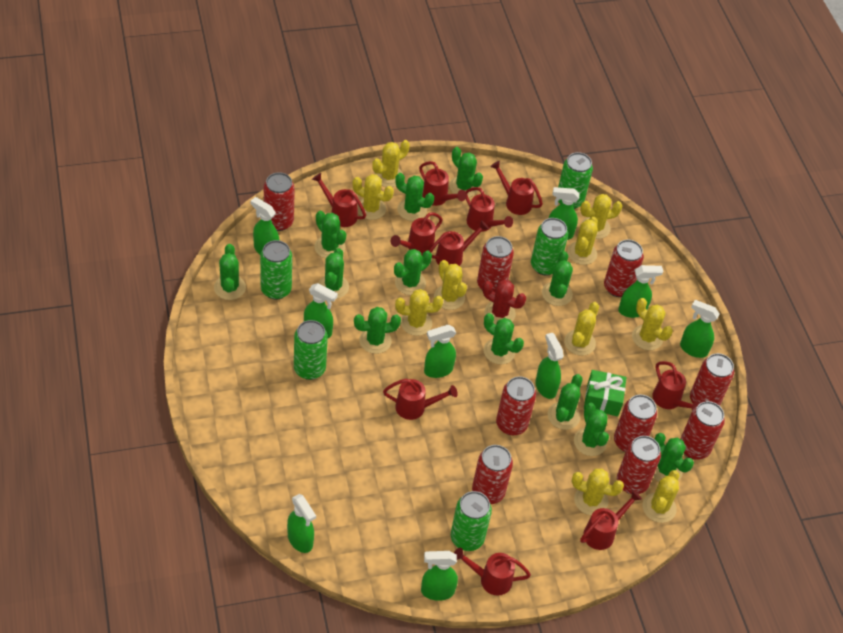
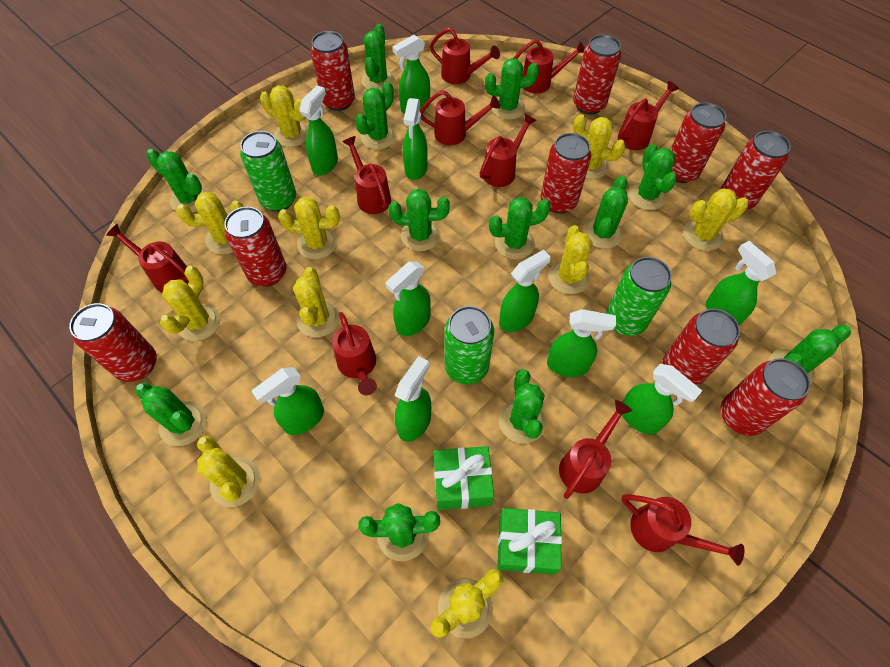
green can: 5 -> 3
green gift: 1 -> 2
green spray bottle: 9 -> 10
red cactus: 1 -> 0

